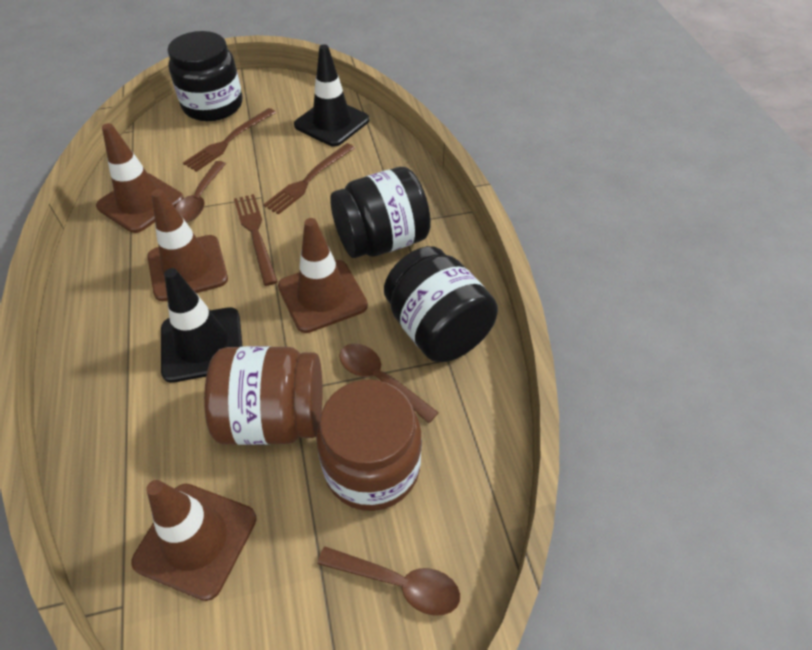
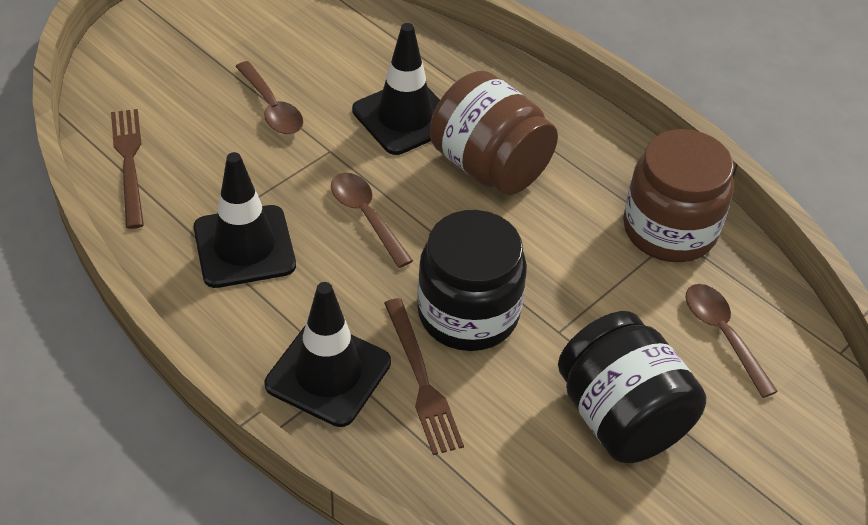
black jar: 3 -> 2
black traffic cone: 2 -> 3
brown fork: 3 -> 2
brown traffic cone: 4 -> 0

